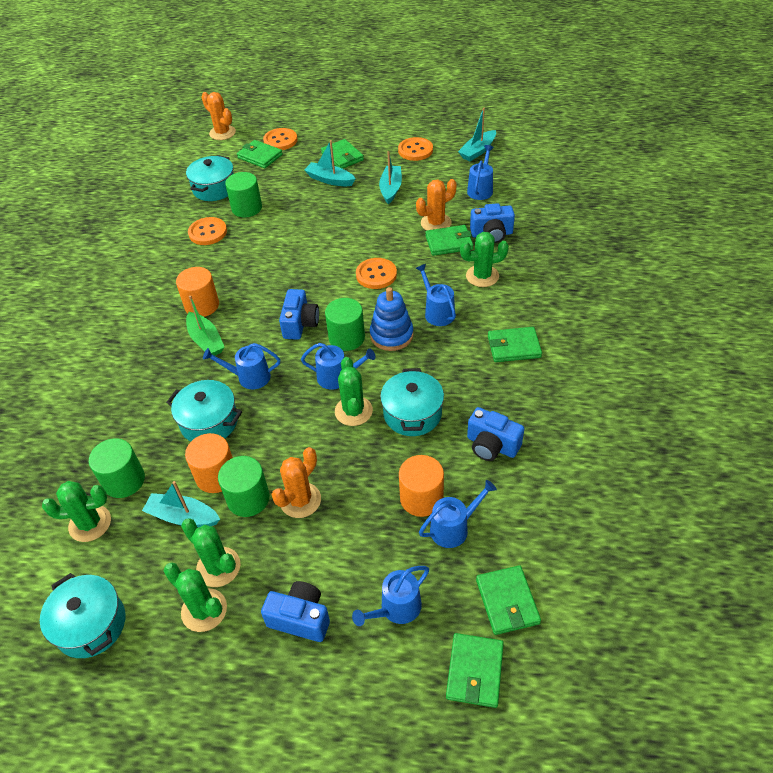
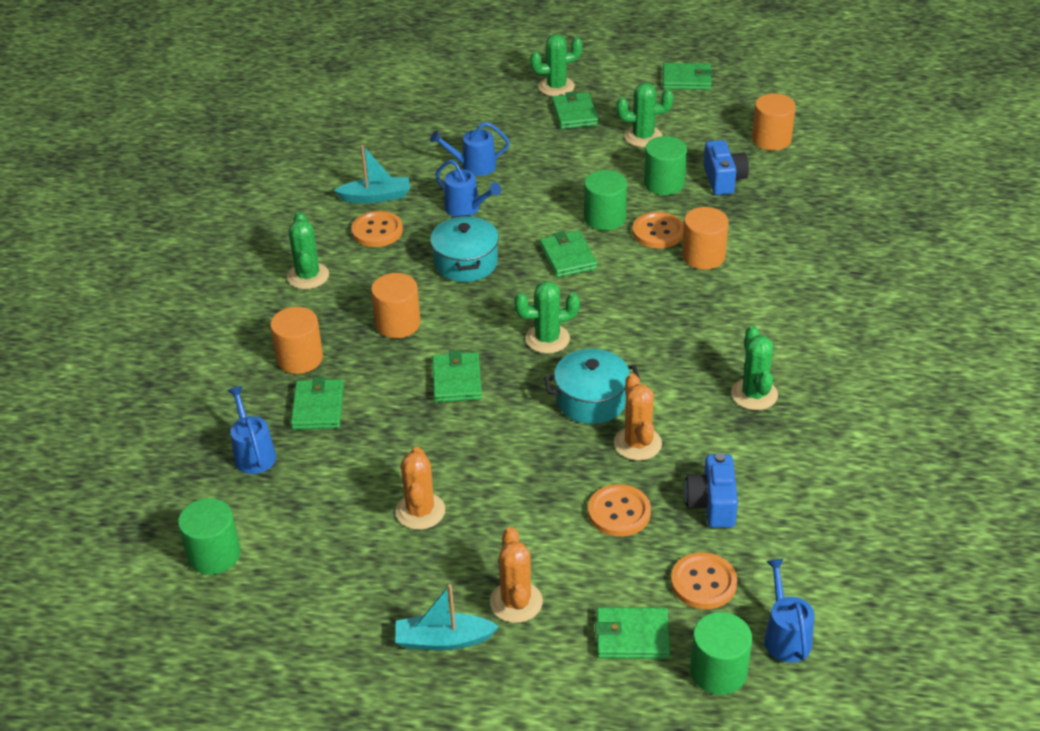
blue camera: 4 -> 2
blue stacking toy: 1 -> 0
blue watering can: 6 -> 4
green boat: 1 -> 0
orange cylinder: 3 -> 4
turquoise boat: 4 -> 2
turquoise pot: 4 -> 2

